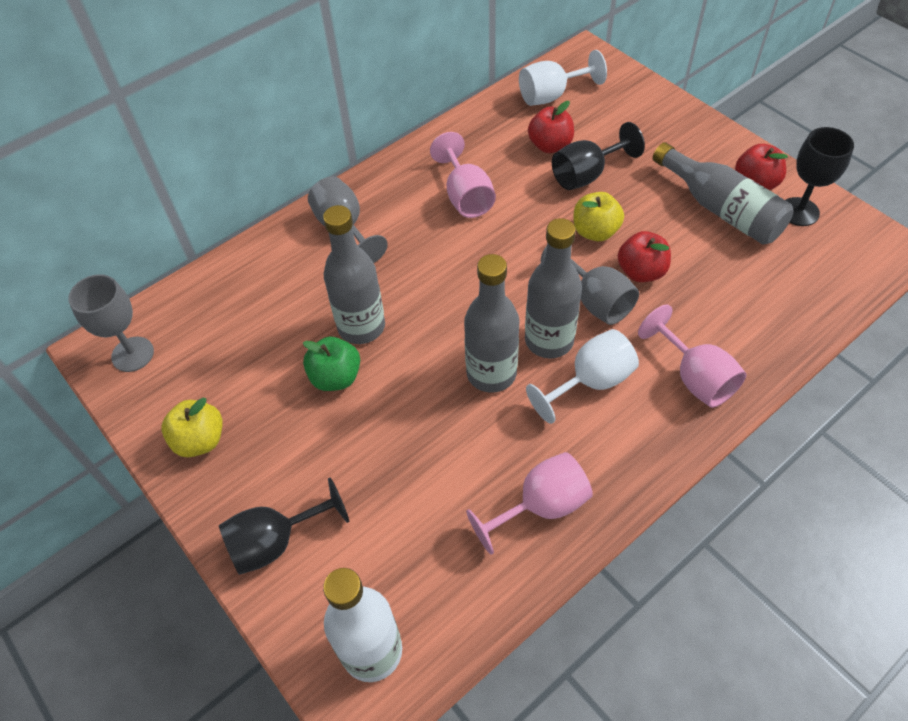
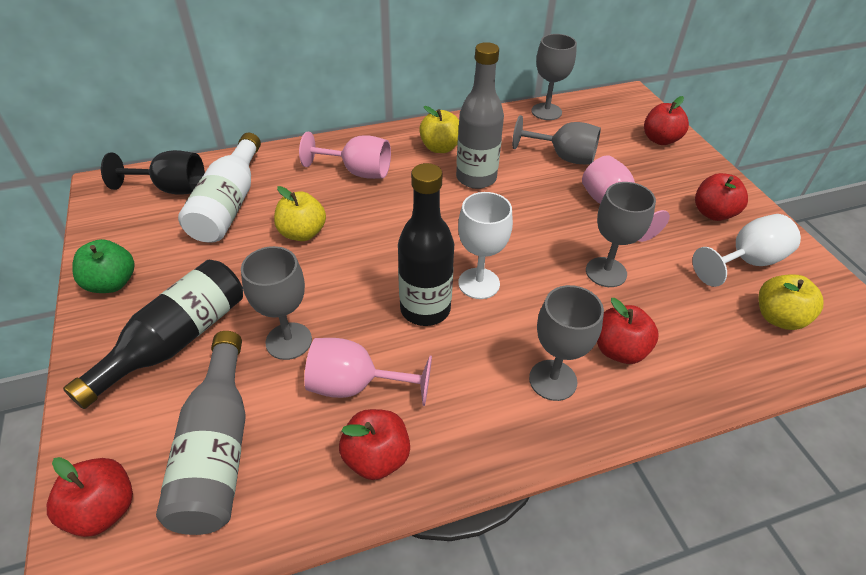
black bottle: 0 -> 2
black goblet: 3 -> 1
grey bottle: 4 -> 2
grey goblet: 3 -> 5
red apple: 3 -> 5
yellow apple: 2 -> 3

